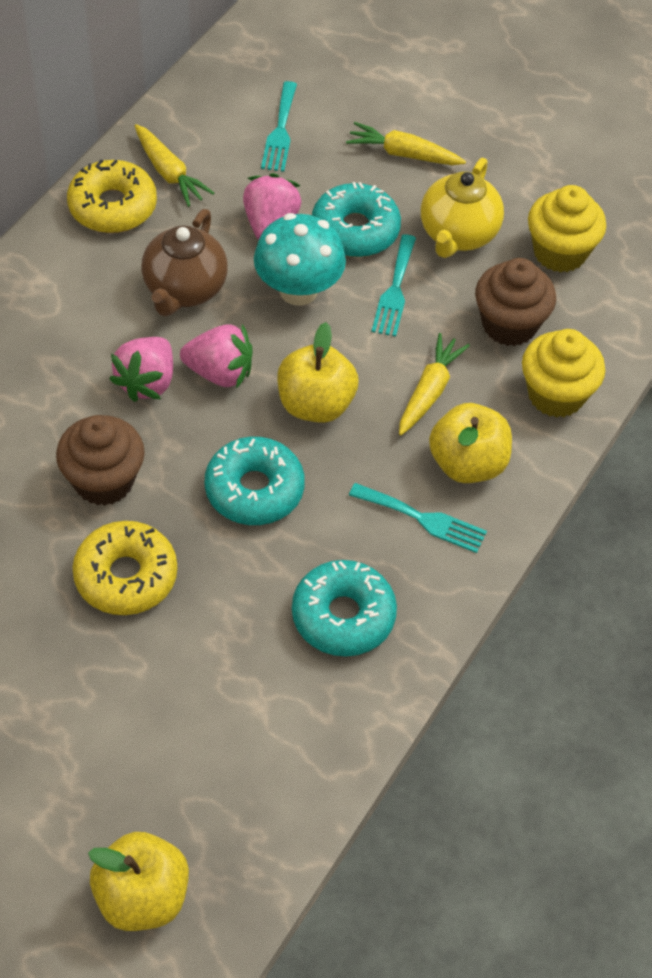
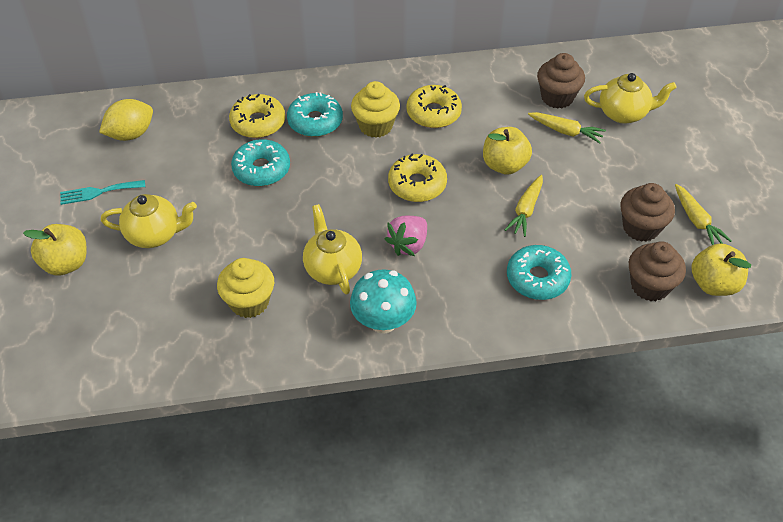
brown cupcake: 2 -> 3
brown teapot: 1 -> 0
pink strawberry: 3 -> 1
turquoise fork: 3 -> 1
yellow donut: 2 -> 3
yellow lemon: 0 -> 1
yellow teapot: 1 -> 3

